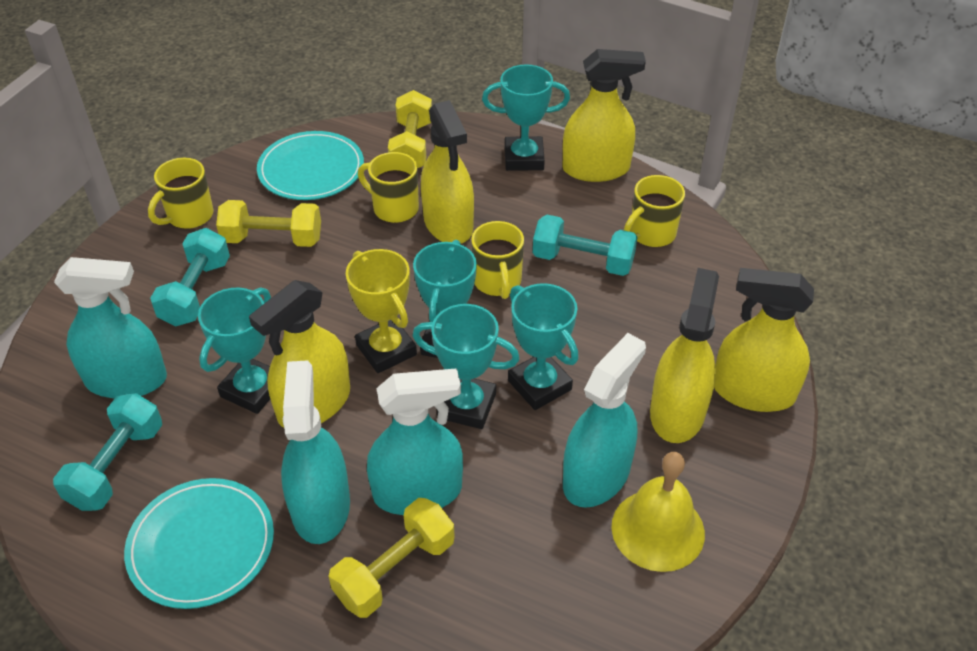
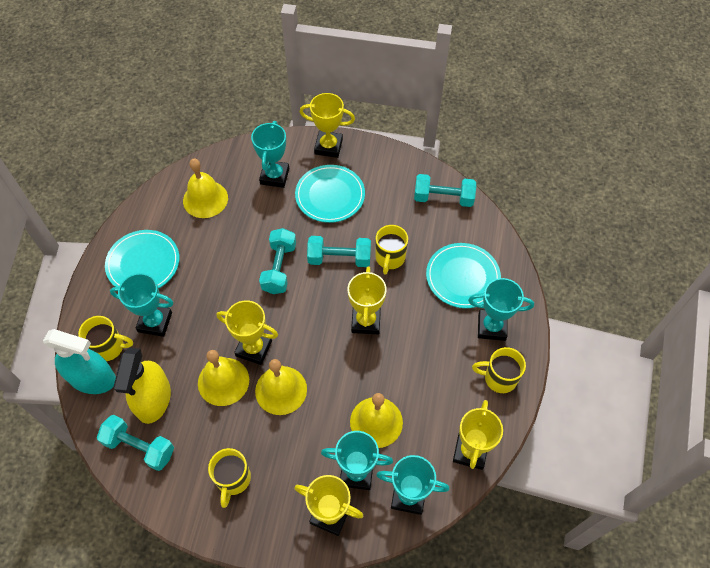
turquoise dumbbell: 3 -> 4
turquoise plate: 2 -> 3
turquoise spray bottle: 4 -> 1
yellow bell: 1 -> 4
yellow dumbbell: 3 -> 0
yellow spray bottle: 5 -> 1
yellow trophy: 1 -> 5

